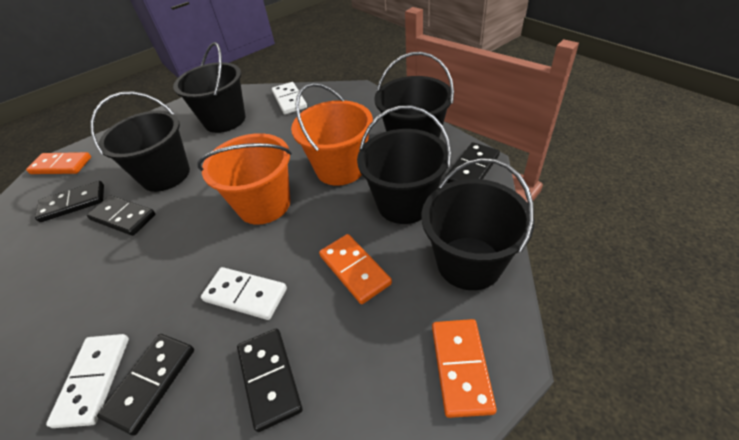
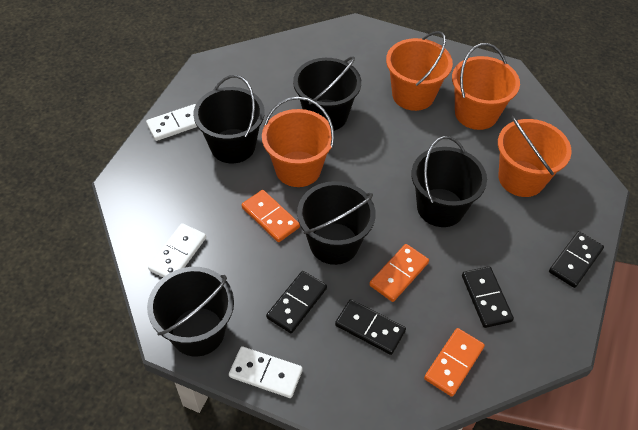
black domino: 5 -> 4
orange bucket: 2 -> 4

